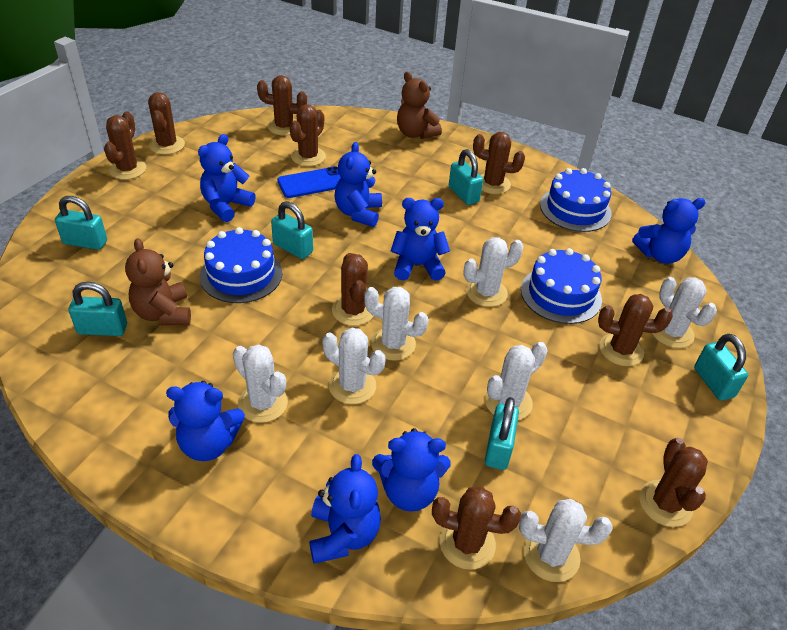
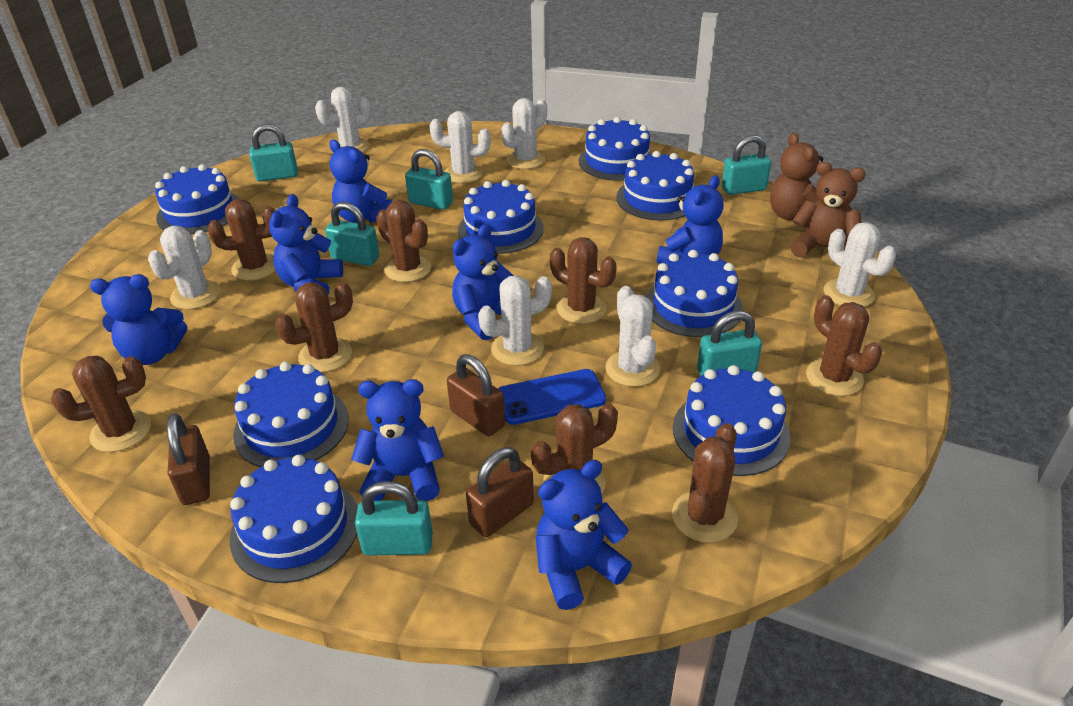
blue cake: 3 -> 8
brown cactus: 9 -> 8
brown padlock: 0 -> 3

